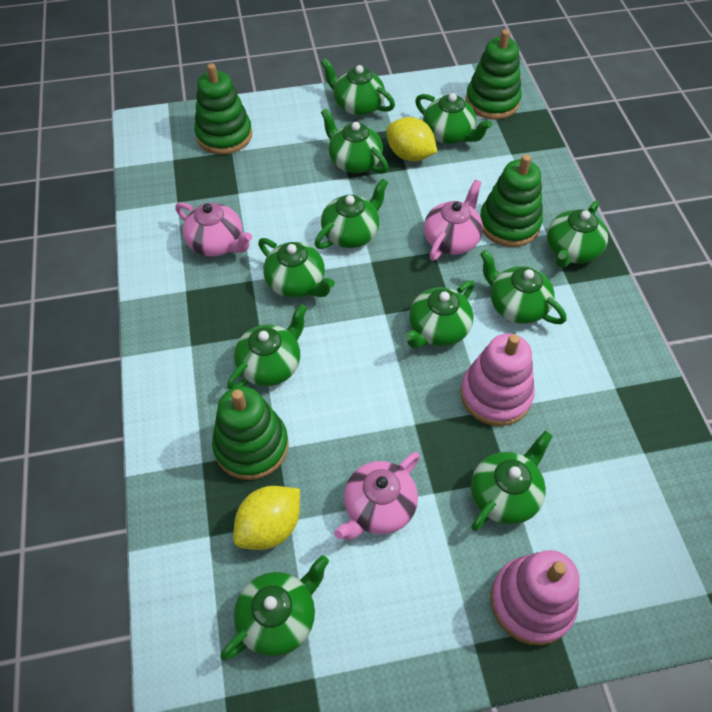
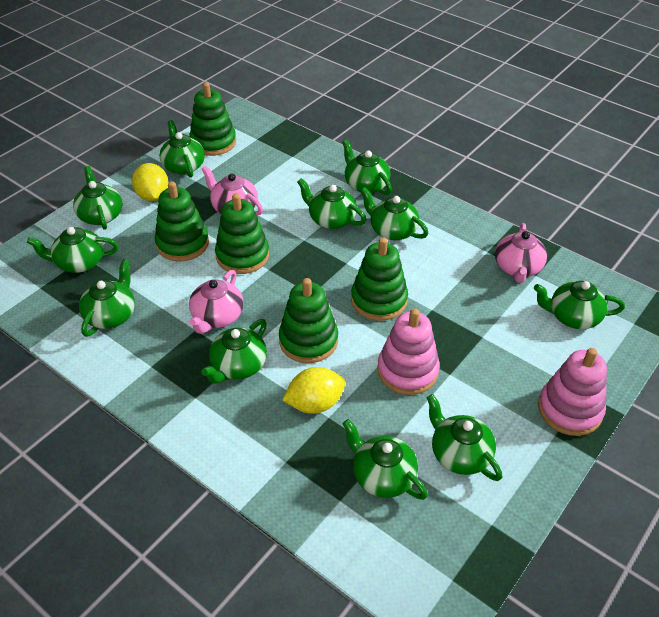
green stacking toy: 4 -> 5

